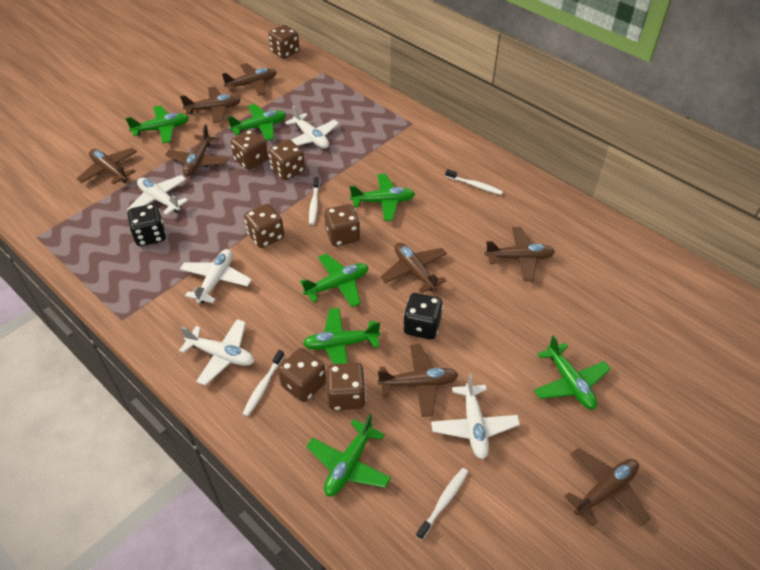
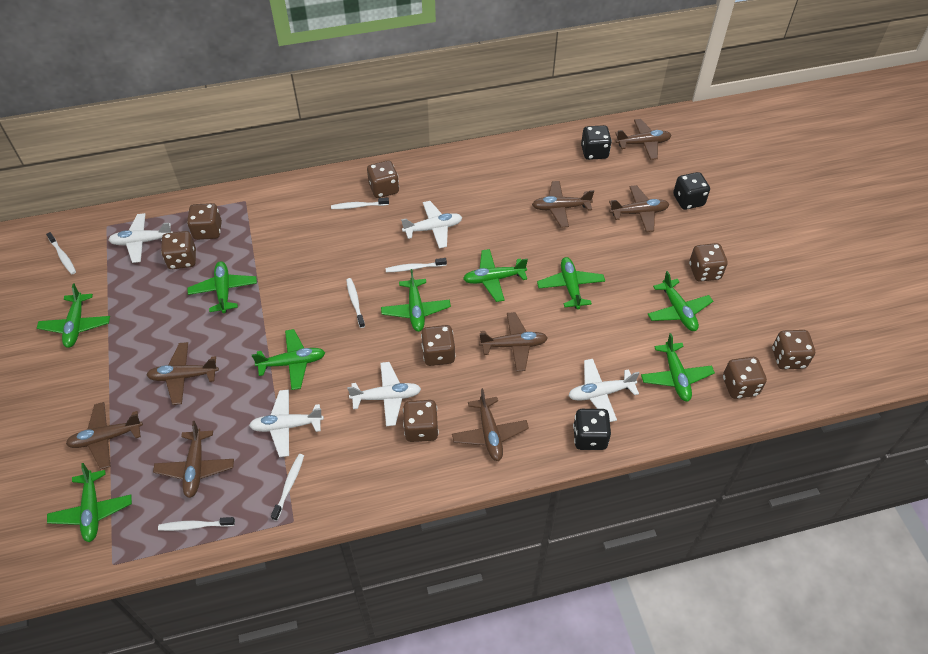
black dice: 2 -> 3
brown dice: 7 -> 8
green plane: 7 -> 9
white toothbrush: 4 -> 6

